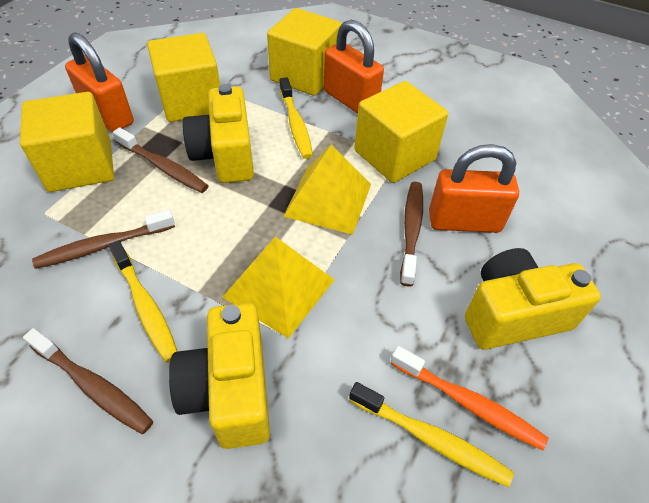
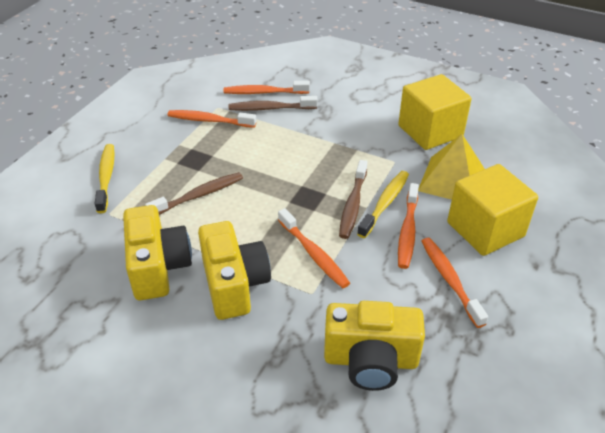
brown toothbrush: 4 -> 3
orange padlock: 3 -> 0
orange toothbrush: 1 -> 5
yellow cube: 4 -> 2
yellow pyramid: 2 -> 1
yellow toothbrush: 3 -> 2

